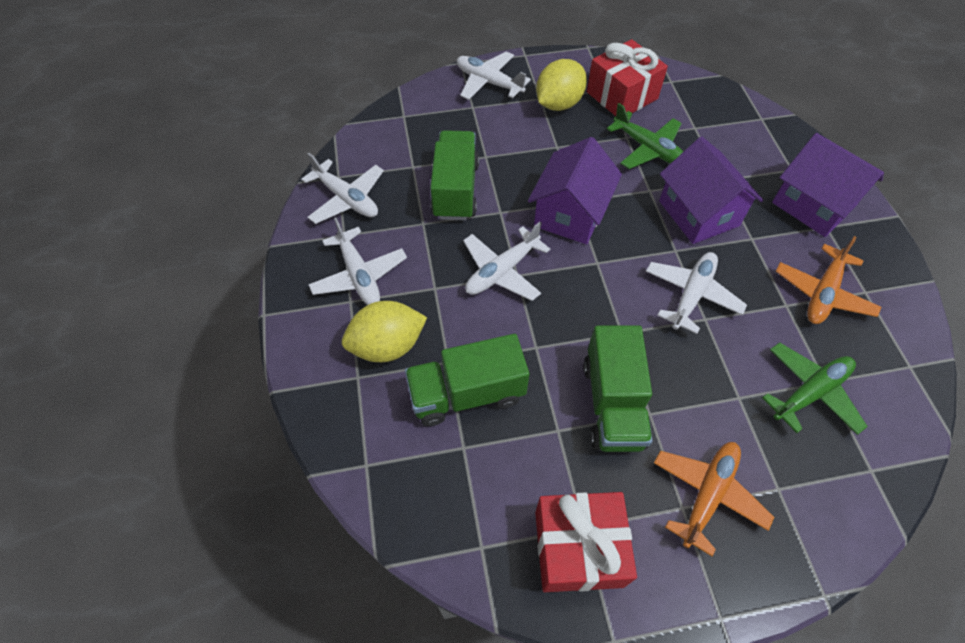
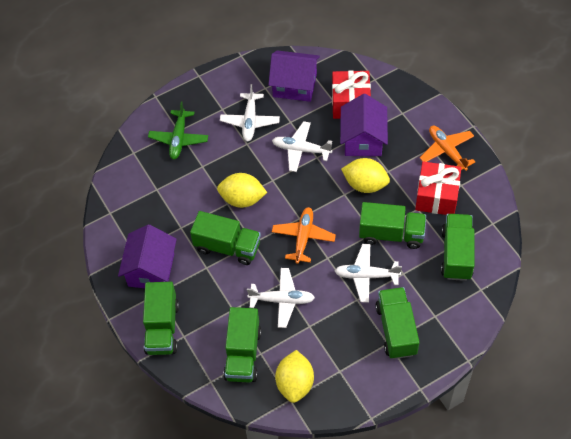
green plane: 2 -> 1
green truck: 3 -> 6
white plane: 5 -> 4
yellow lemon: 2 -> 3

